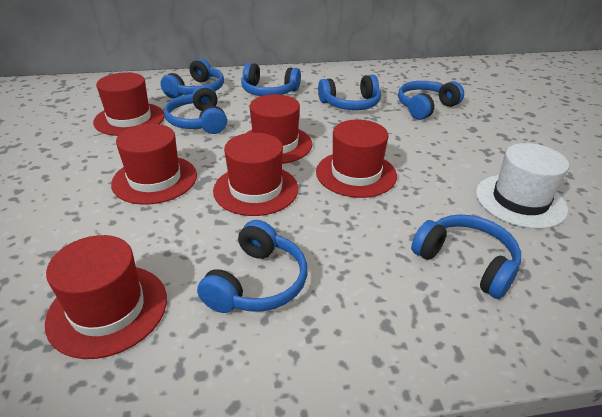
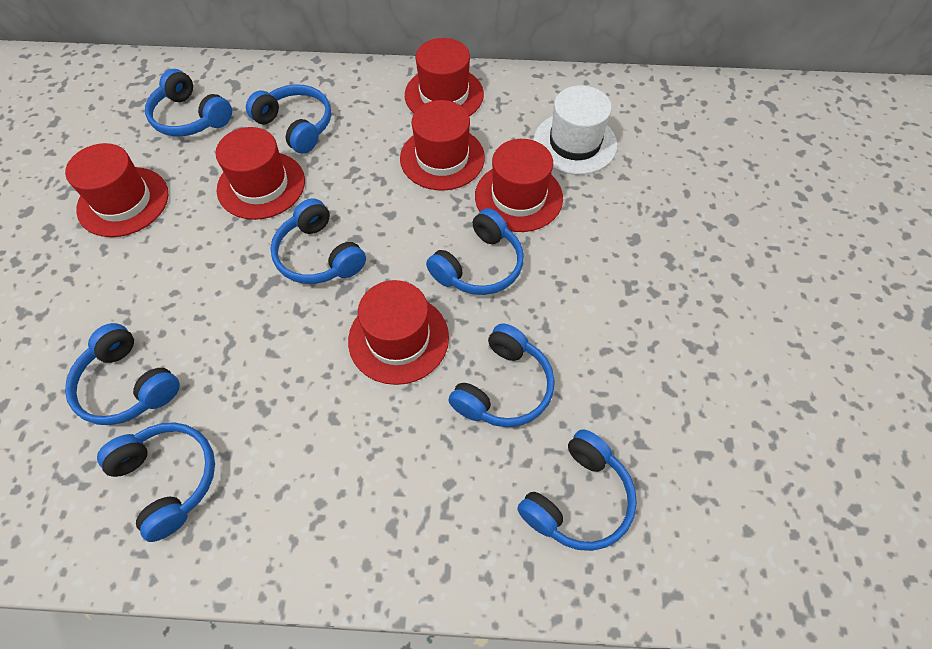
blue headphones: 7 -> 8

